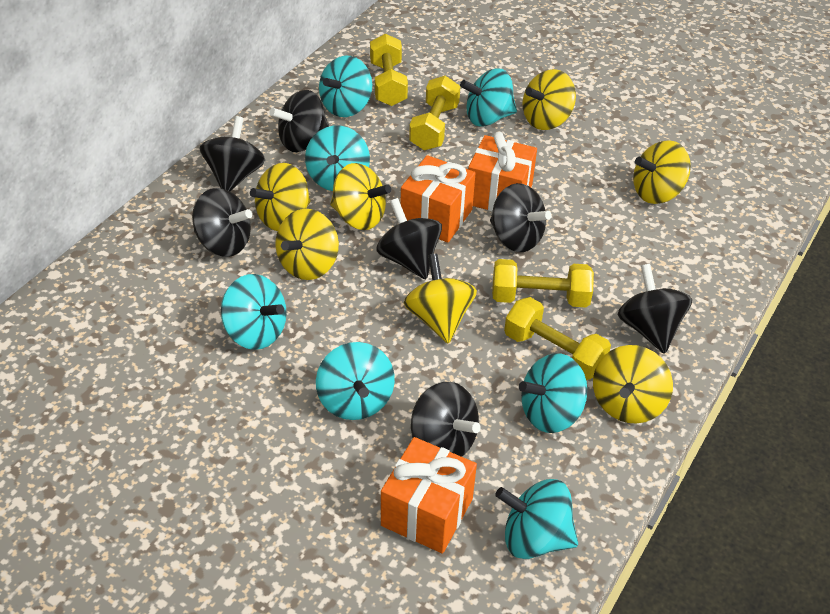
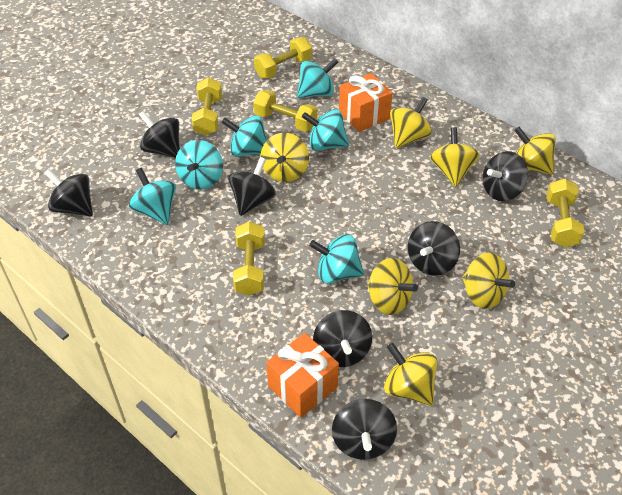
orange gift: 3 -> 2
turquoise spinning top: 7 -> 6
yellow dumbbell: 4 -> 5

